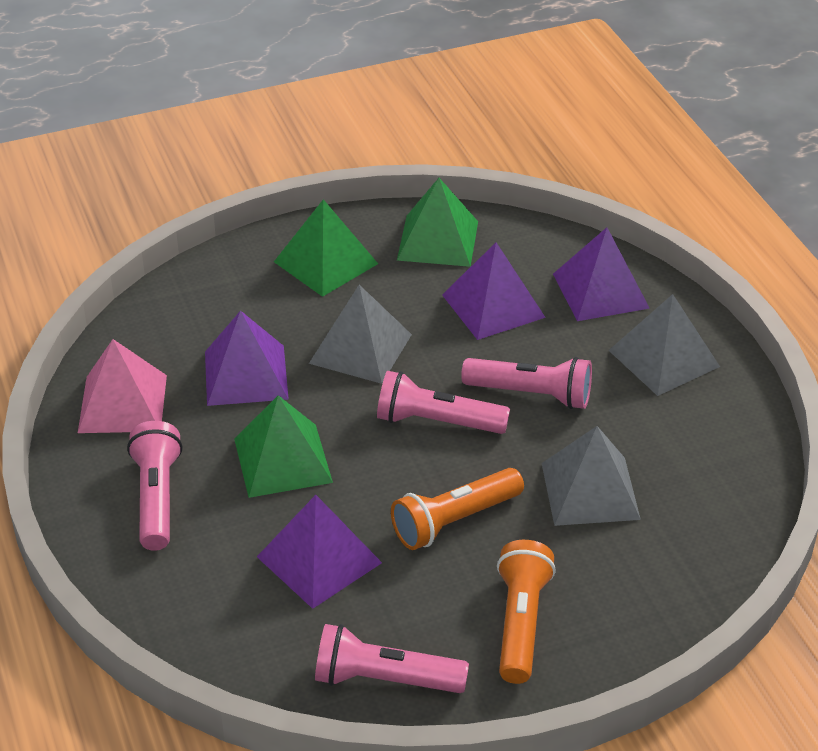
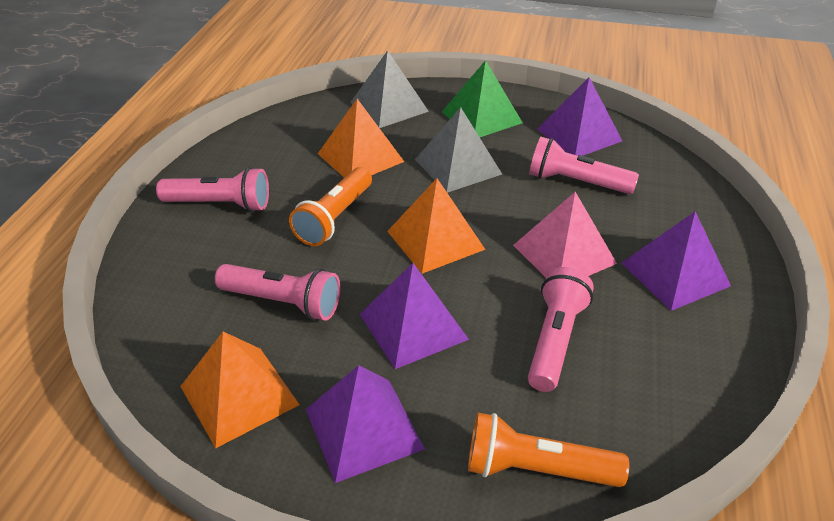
green pyramid: 3 -> 1
grey pyramid: 3 -> 2
orange pyramid: 0 -> 3

